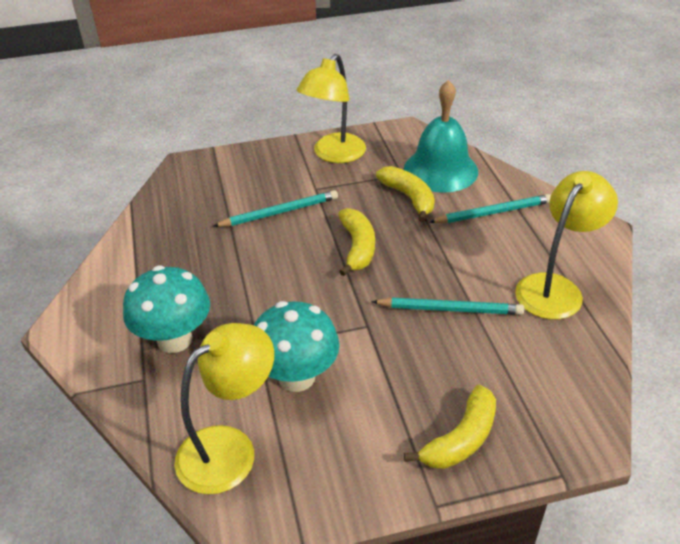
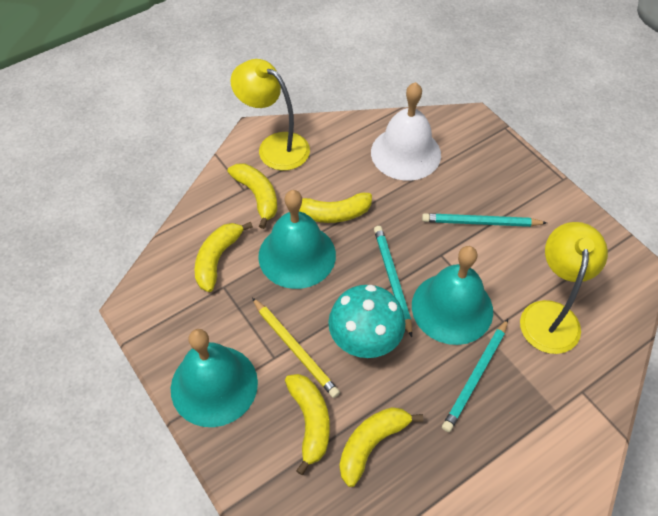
turquoise bell: 1 -> 3
turquoise mushroom: 2 -> 1
white bell: 0 -> 1
yellow banana: 3 -> 5
yellow lamp: 3 -> 2
yellow pencil: 0 -> 1

